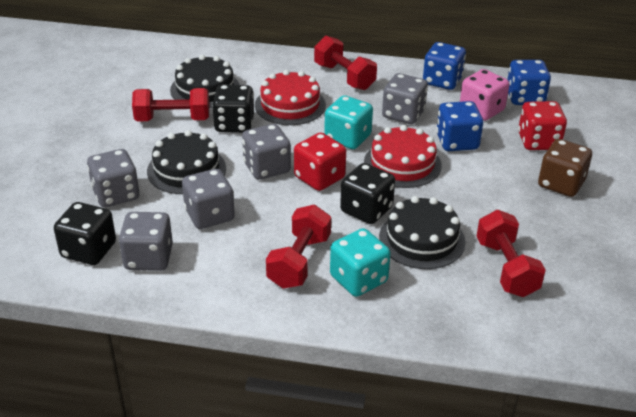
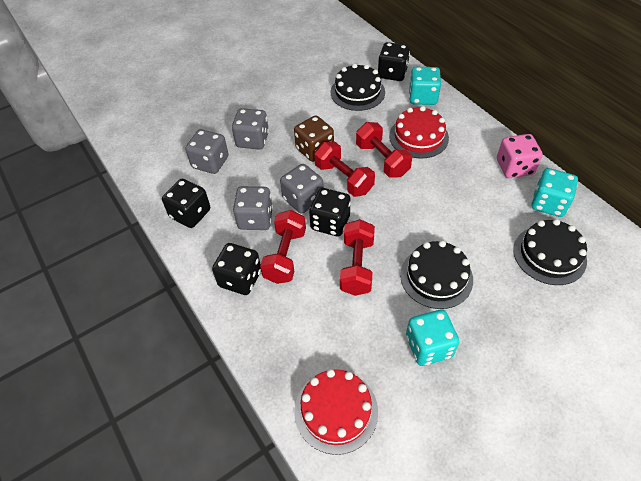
black dice: 3 -> 4
blue dice: 3 -> 0
grey dice: 5 -> 4
red dice: 2 -> 0
turquoise dice: 2 -> 3

